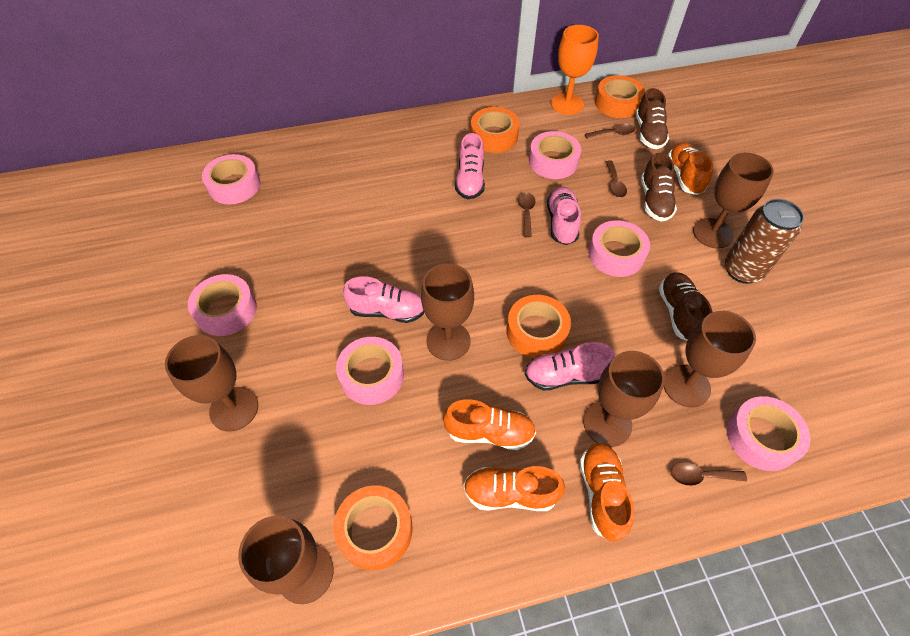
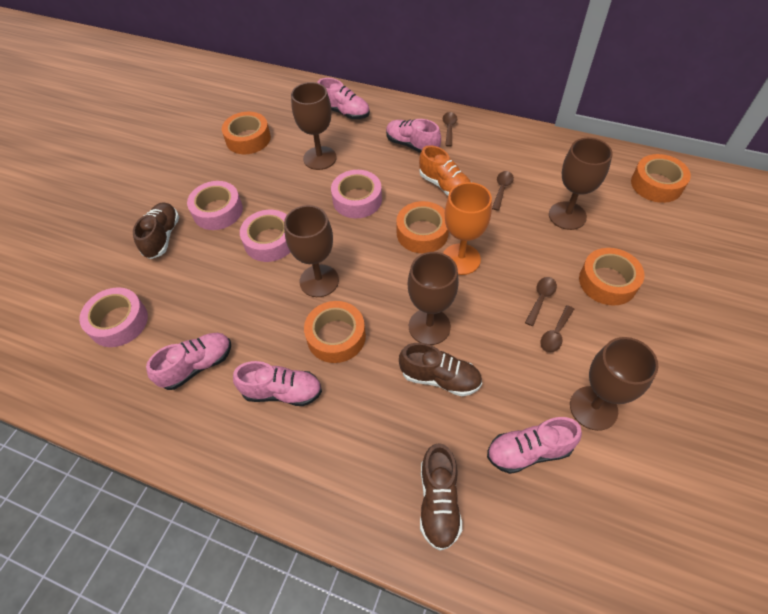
brown can: 1 -> 0
brown goblet: 6 -> 5
orange shoe: 4 -> 1
orange tape: 4 -> 5
pink shoe: 4 -> 5
pink tape: 6 -> 4

